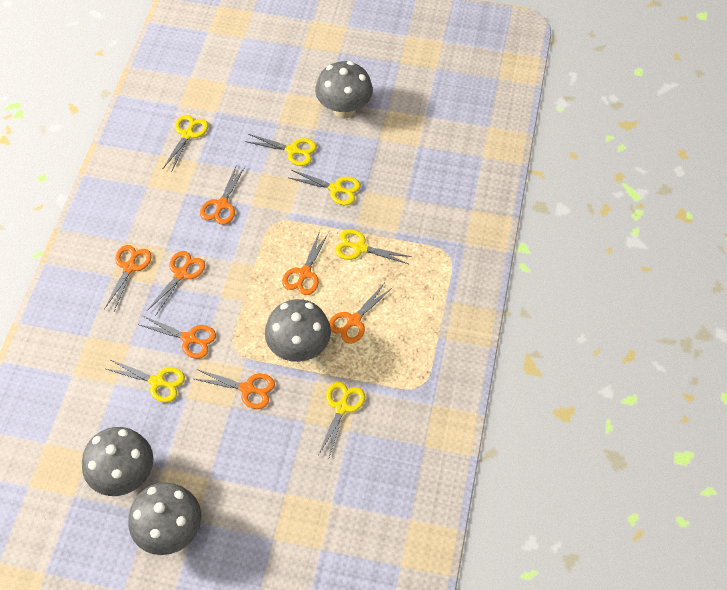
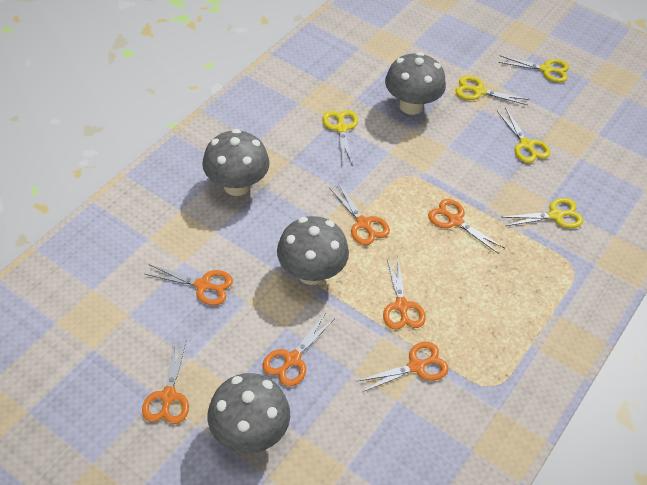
yellow scissors: 6 -> 5

